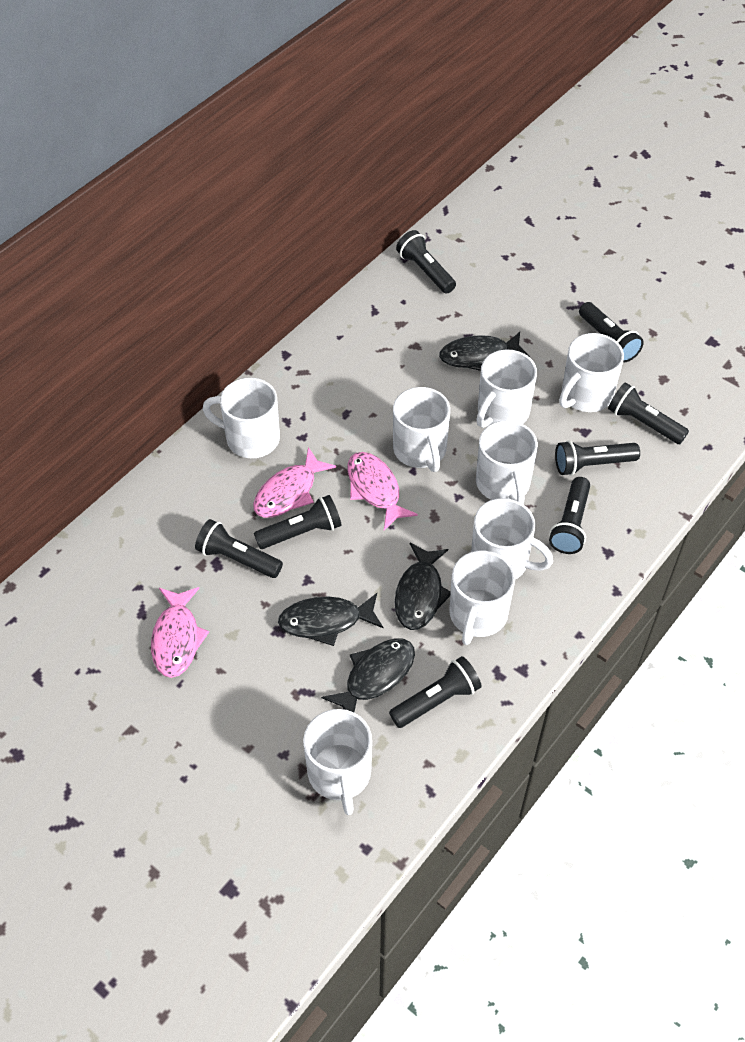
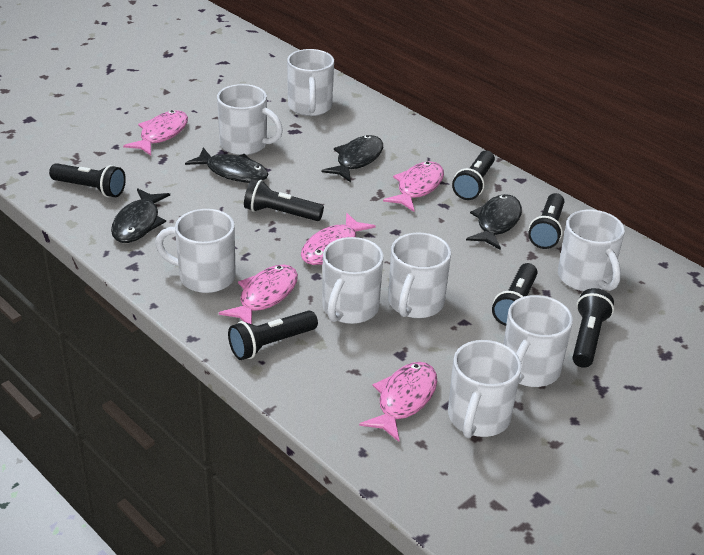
black flashlight: 8 -> 7
pink fish: 3 -> 5

